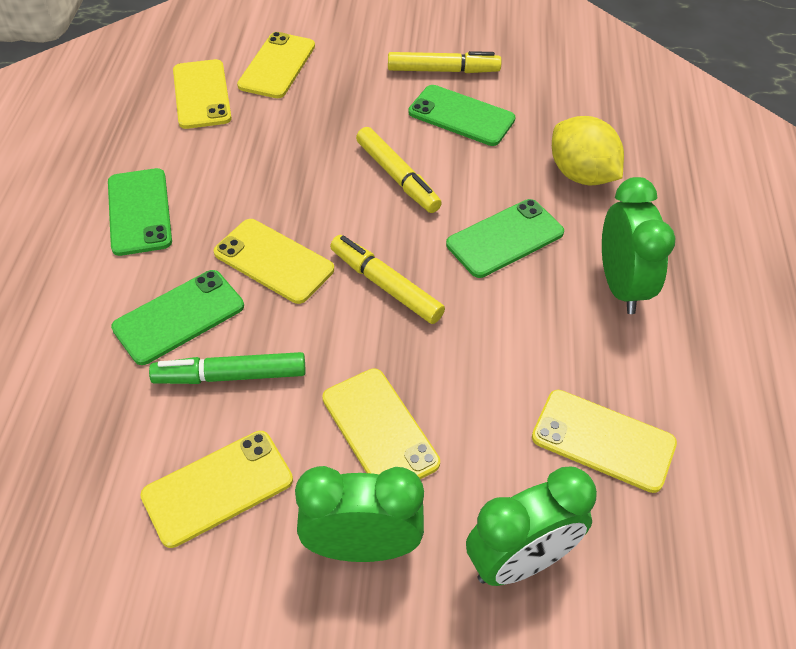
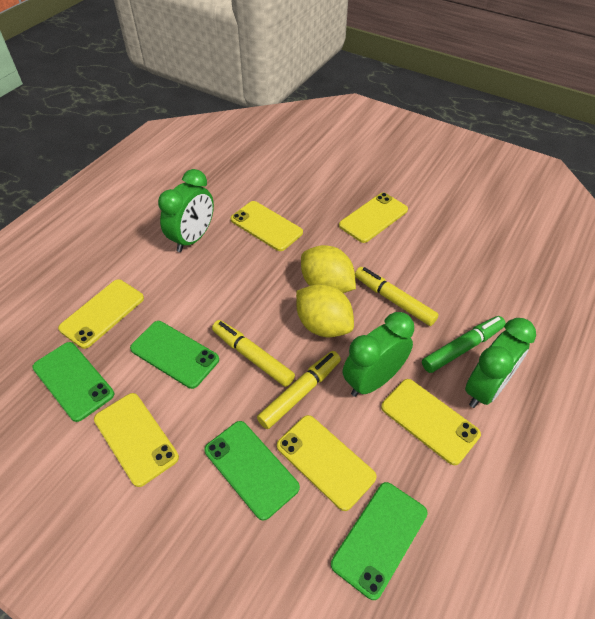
yellow lemon: 1 -> 2

